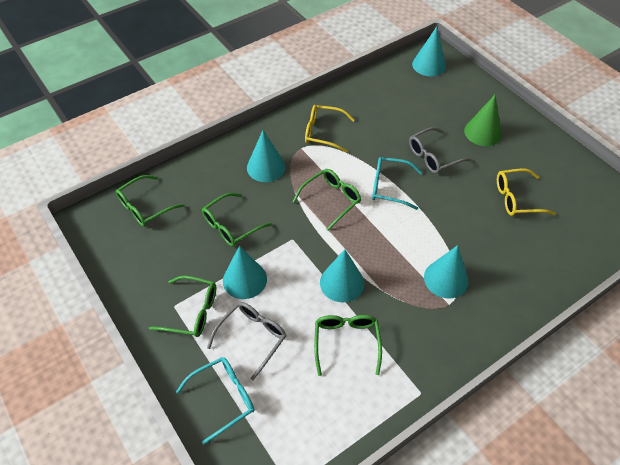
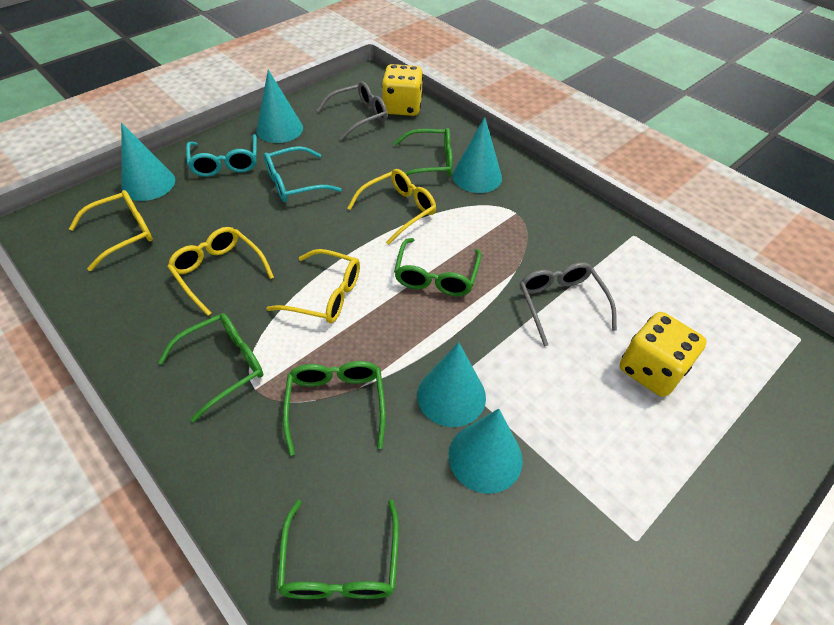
green cone: 1 -> 0
yellow dice: 0 -> 2
yellow glasses: 2 -> 4

